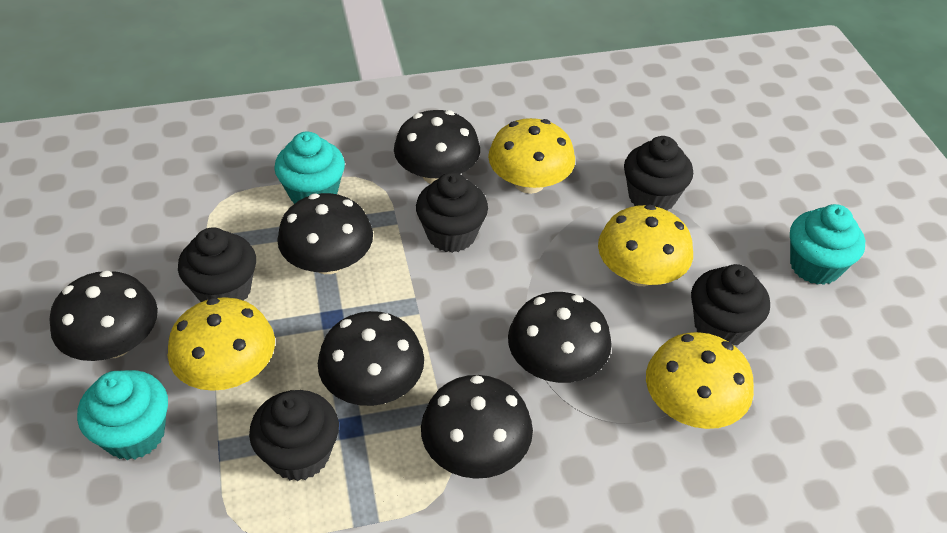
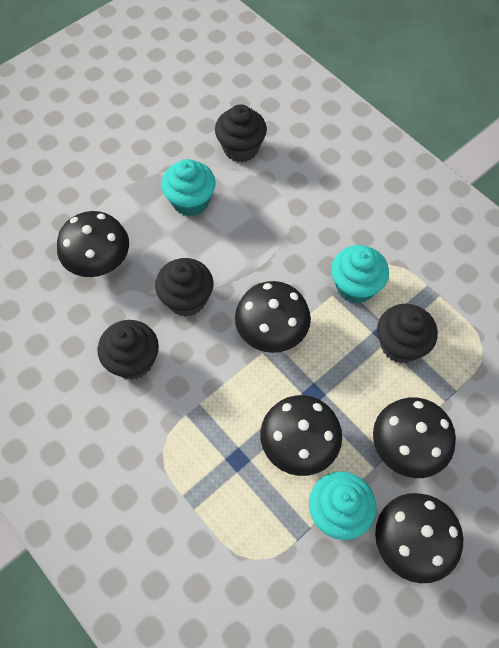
black cupcake: 5 -> 4
black mushroom: 6 -> 5
yellow mushroom: 4 -> 0

